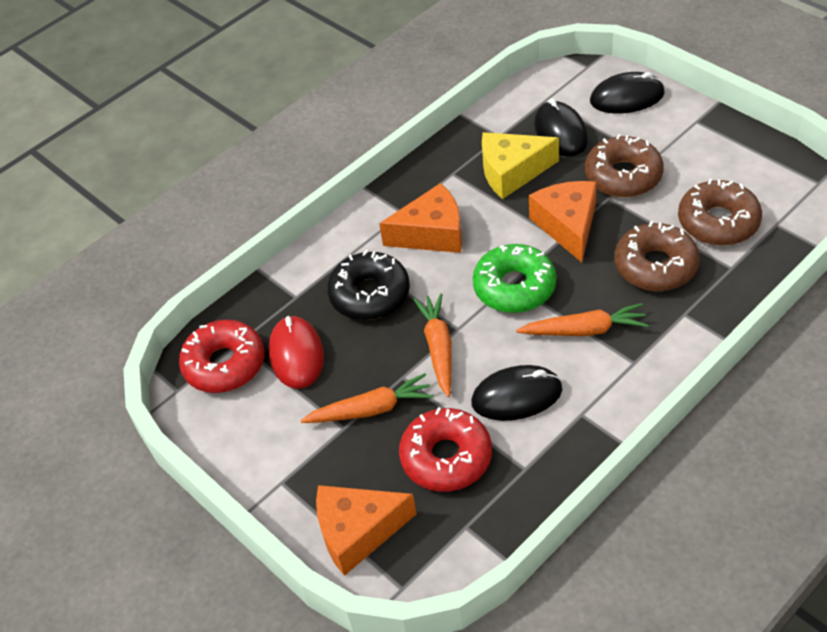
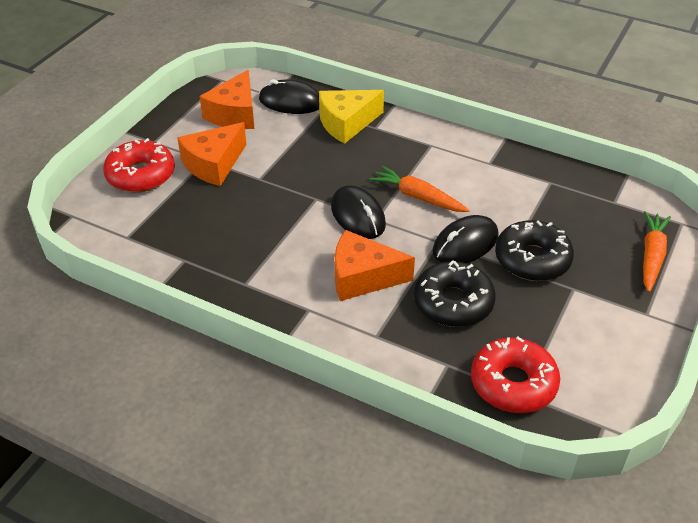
black donut: 1 -> 2
brown donut: 3 -> 0
green donut: 1 -> 0
orange carrot: 3 -> 2
red mouse: 1 -> 0

